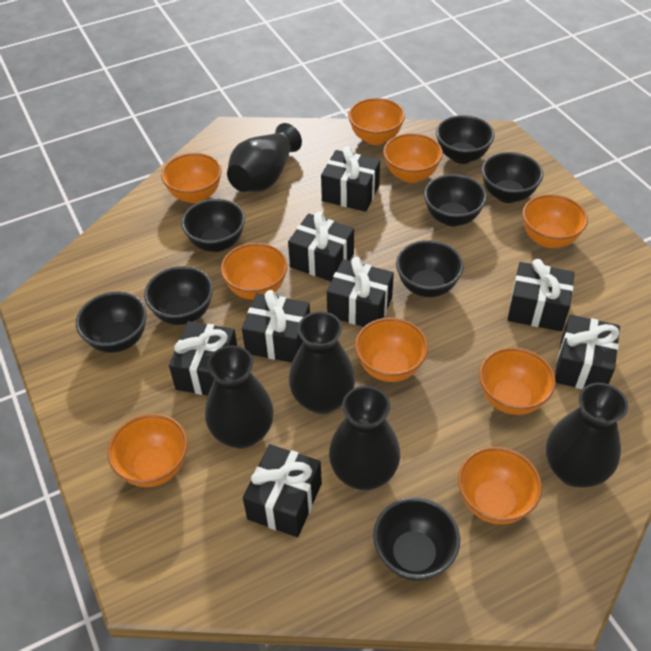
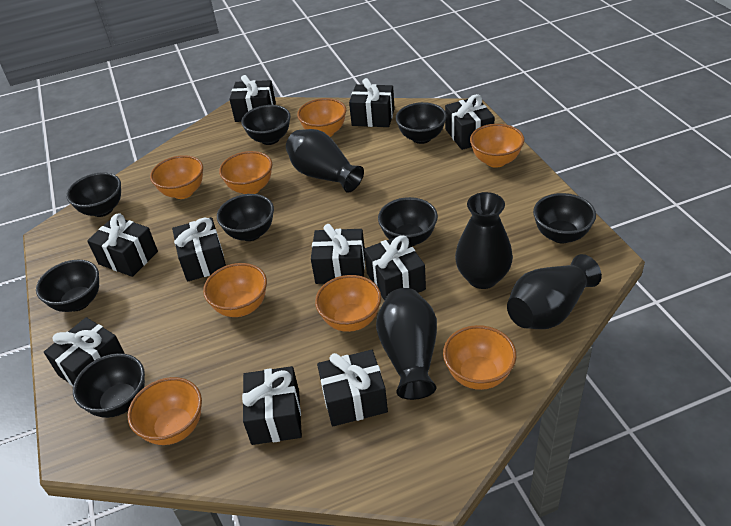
black gift: 8 -> 10
black vase: 5 -> 4
orange bowl: 9 -> 8

